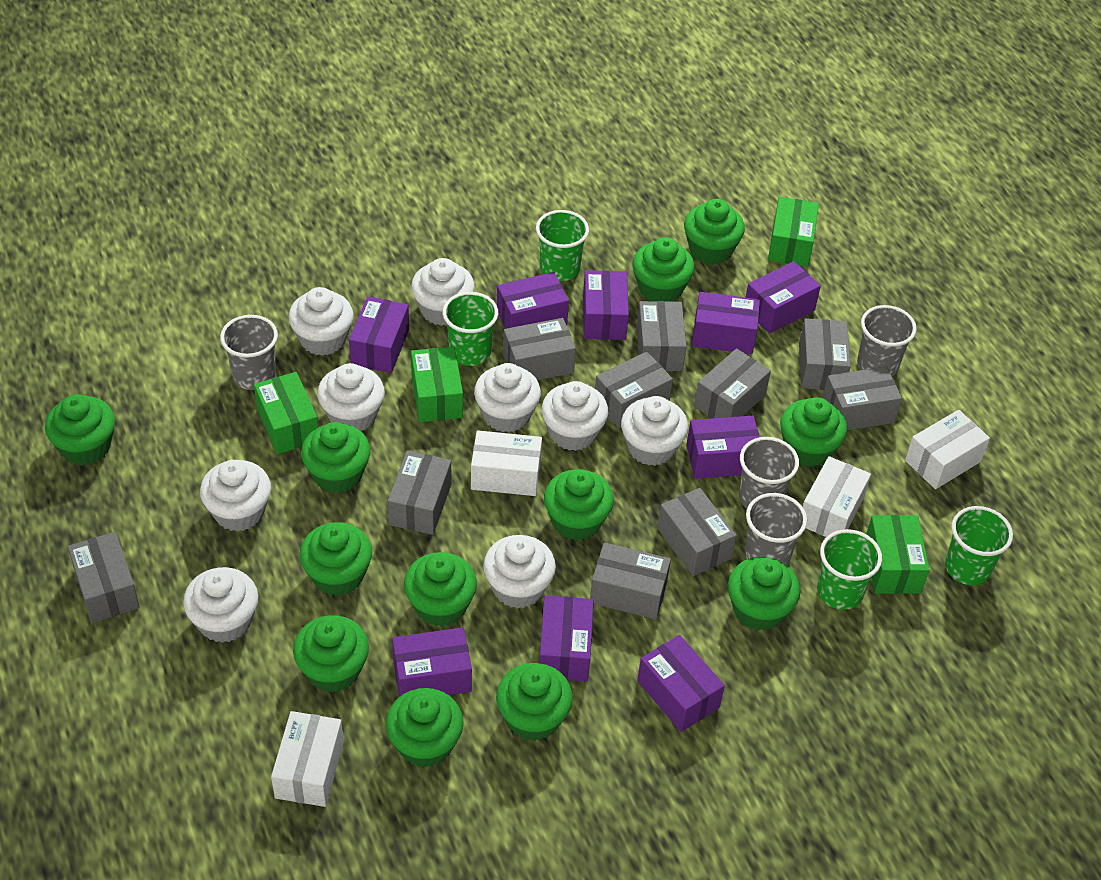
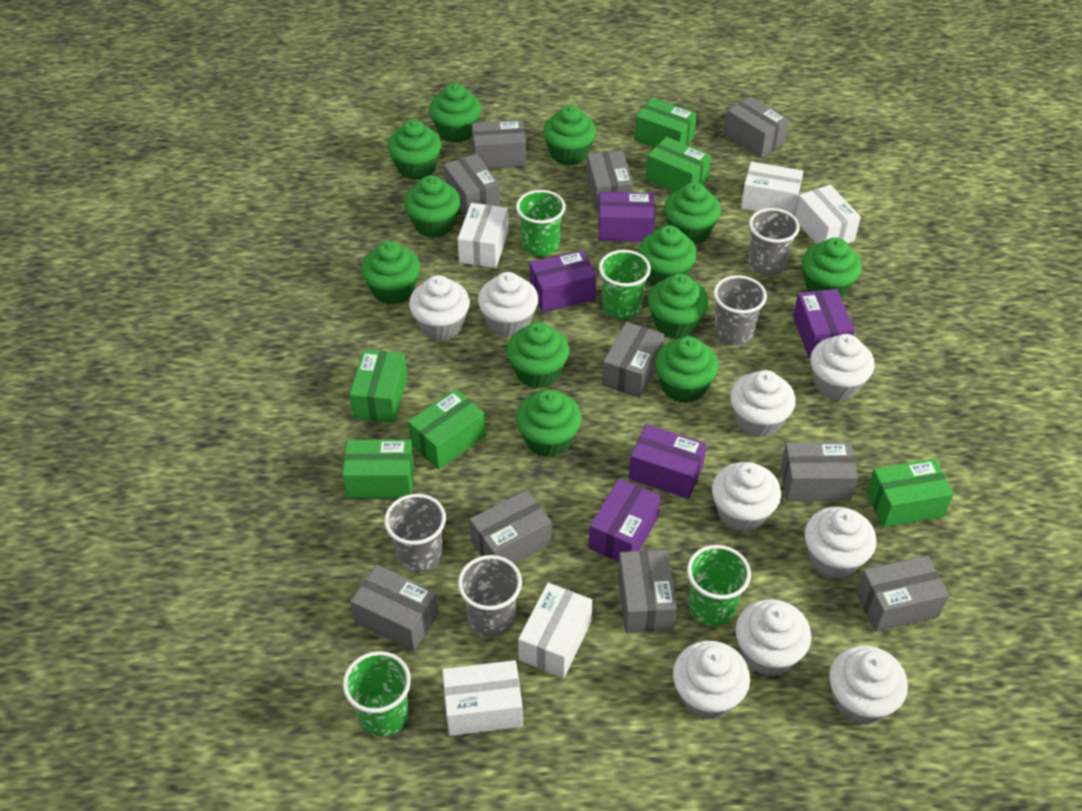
green box: 4 -> 6
purple box: 9 -> 5
white box: 4 -> 5

